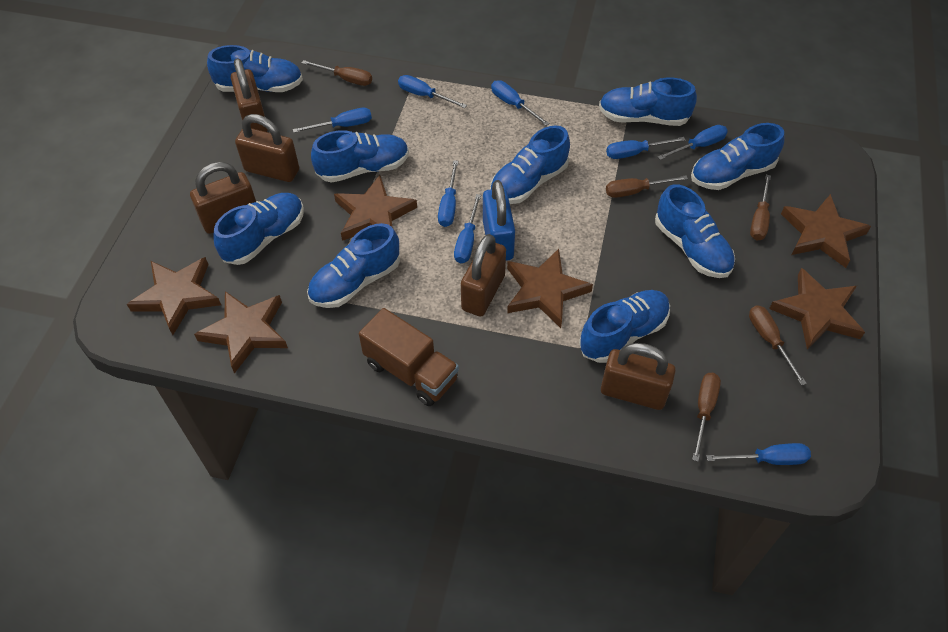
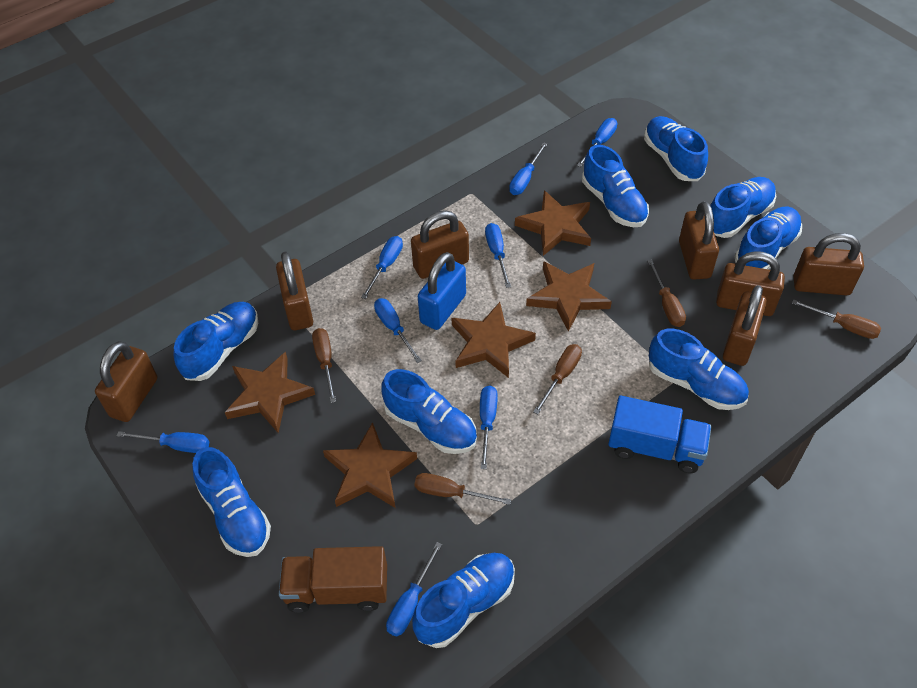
blue truck: 0 -> 1
brown padlock: 5 -> 7
brown star: 6 -> 5

